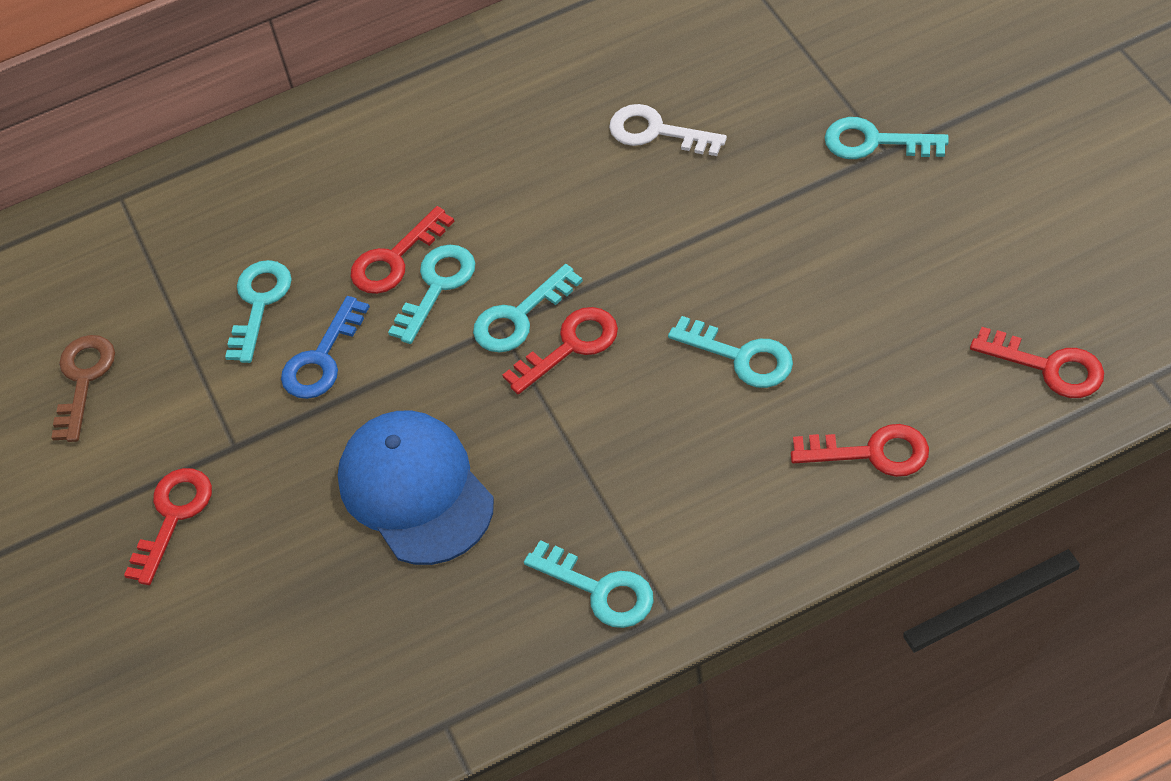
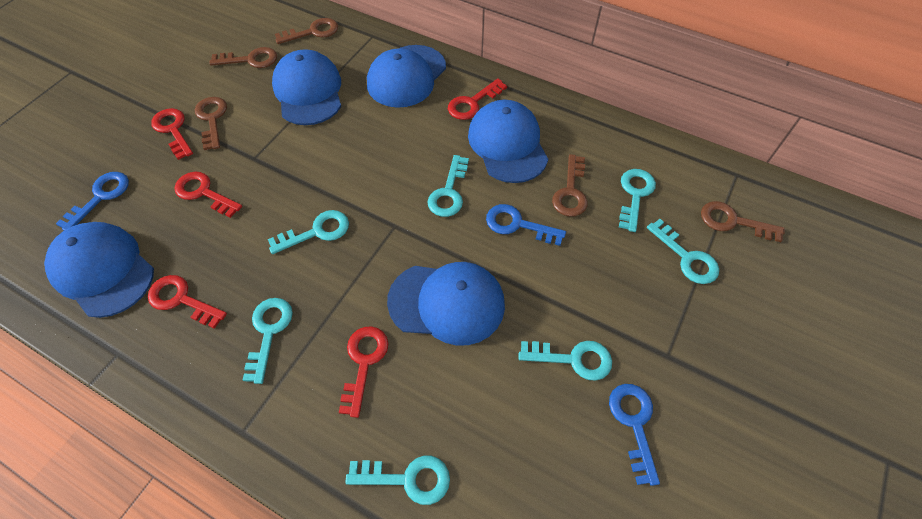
blue cap: 1 -> 5
blue key: 1 -> 3
brown key: 1 -> 5
turquoise key: 6 -> 7
white key: 1 -> 0

